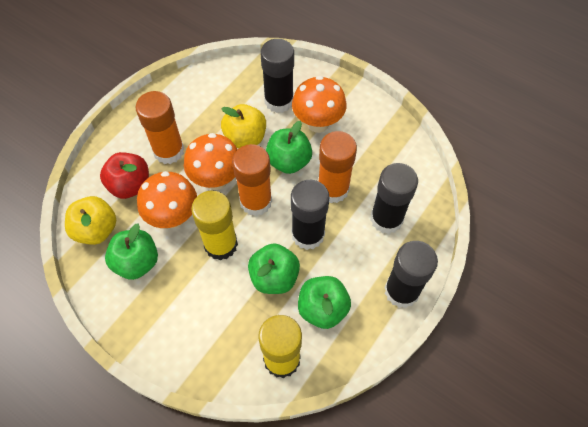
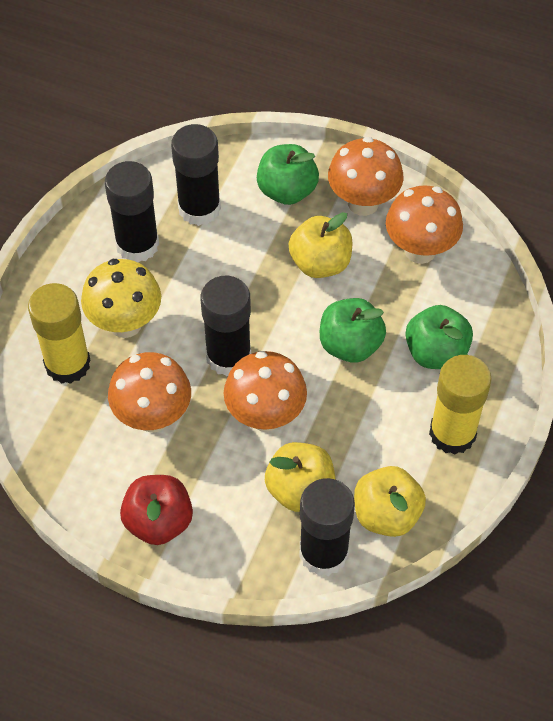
green apple: 4 -> 3
orange glue stick: 3 -> 0
orange mushroom: 3 -> 4
yellow apple: 2 -> 3
yellow mushroom: 0 -> 1

